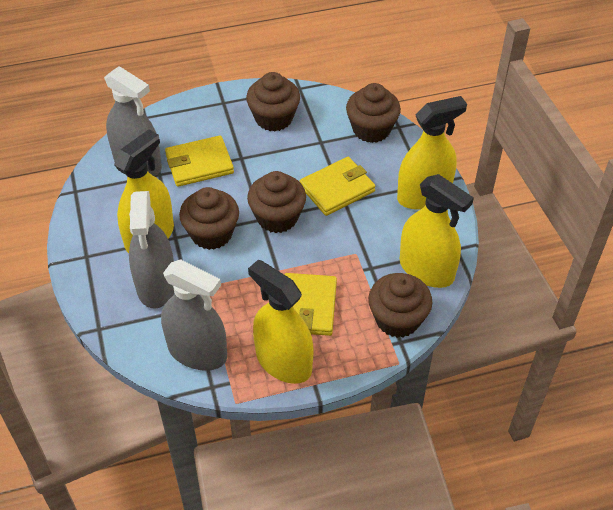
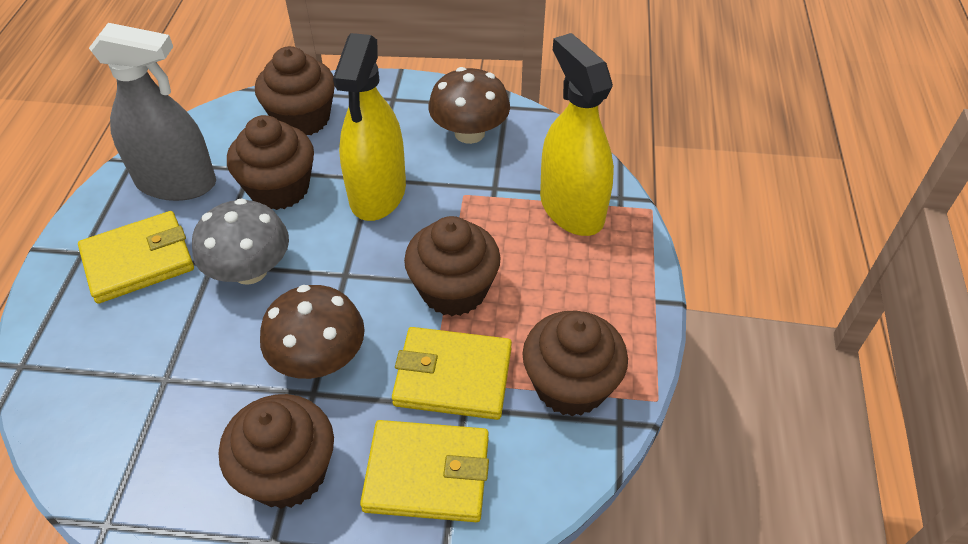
brown mushroom: 0 -> 2
grey mushroom: 0 -> 1
grey spray bottle: 3 -> 1
yellow spray bottle: 4 -> 2

